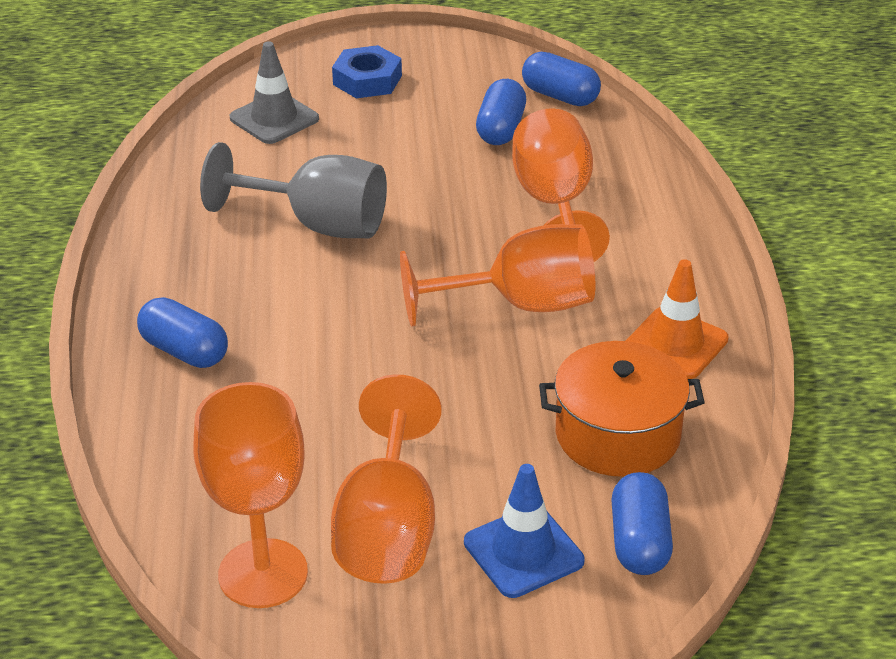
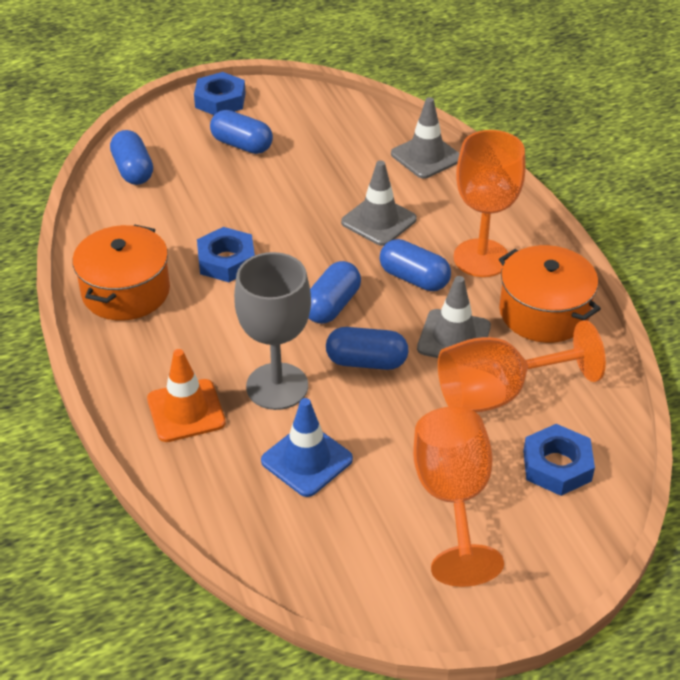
blue capsule: 4 -> 5
blue nut: 1 -> 3
grey traffic cone: 1 -> 3
orange goblet: 4 -> 3
orange pot: 1 -> 2

